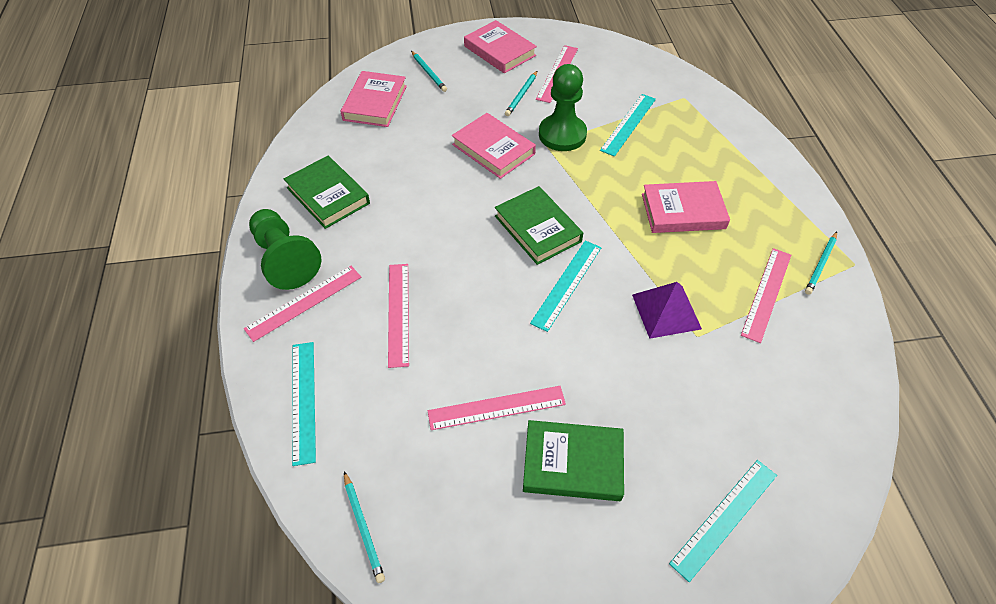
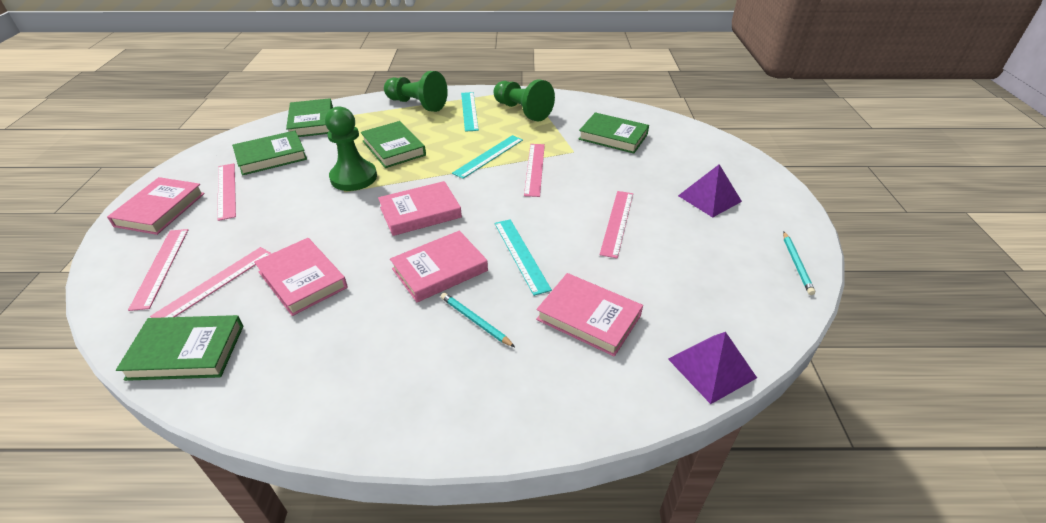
green book: 3 -> 5
green pawn: 2 -> 3
pink book: 4 -> 5
purple pyramid: 1 -> 2
turquoise pencil: 4 -> 2
turquoise ruler: 4 -> 3

